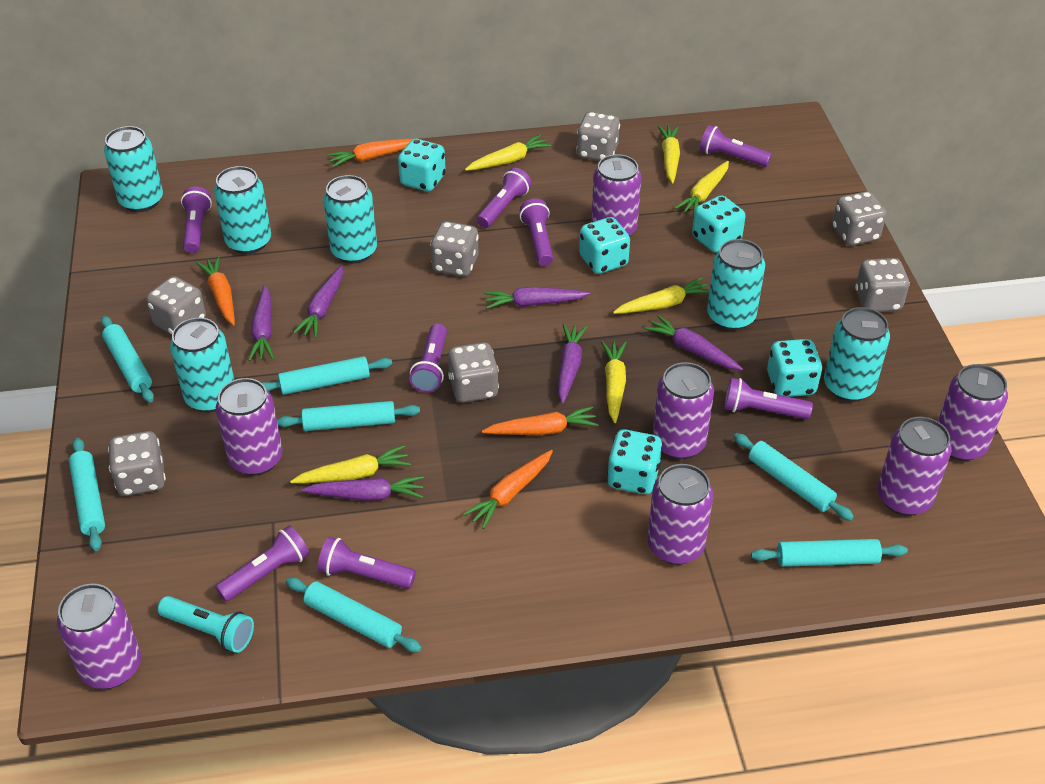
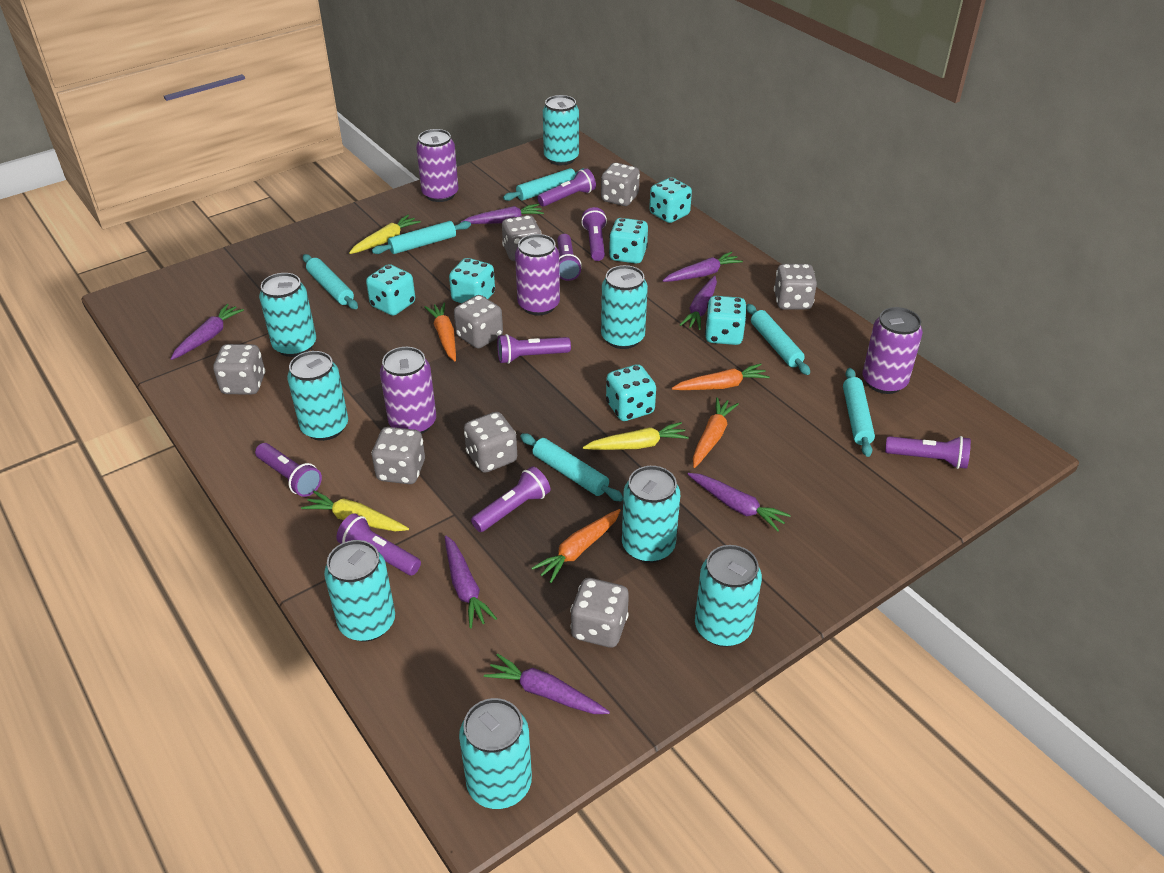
grey dice: 7 -> 8
purple can: 7 -> 4
purple carrot: 6 -> 7
turquoise can: 6 -> 8
turquoise dice: 5 -> 6
turquoise flashlight: 1 -> 0
turquoise rolling pin: 7 -> 6
yellow carrot: 6 -> 3

